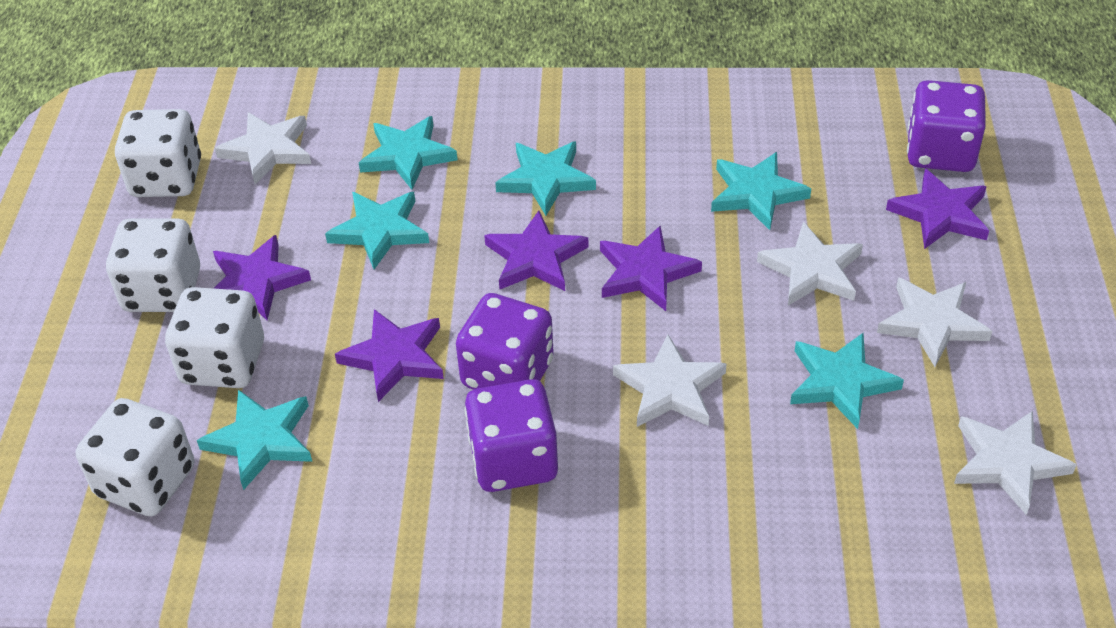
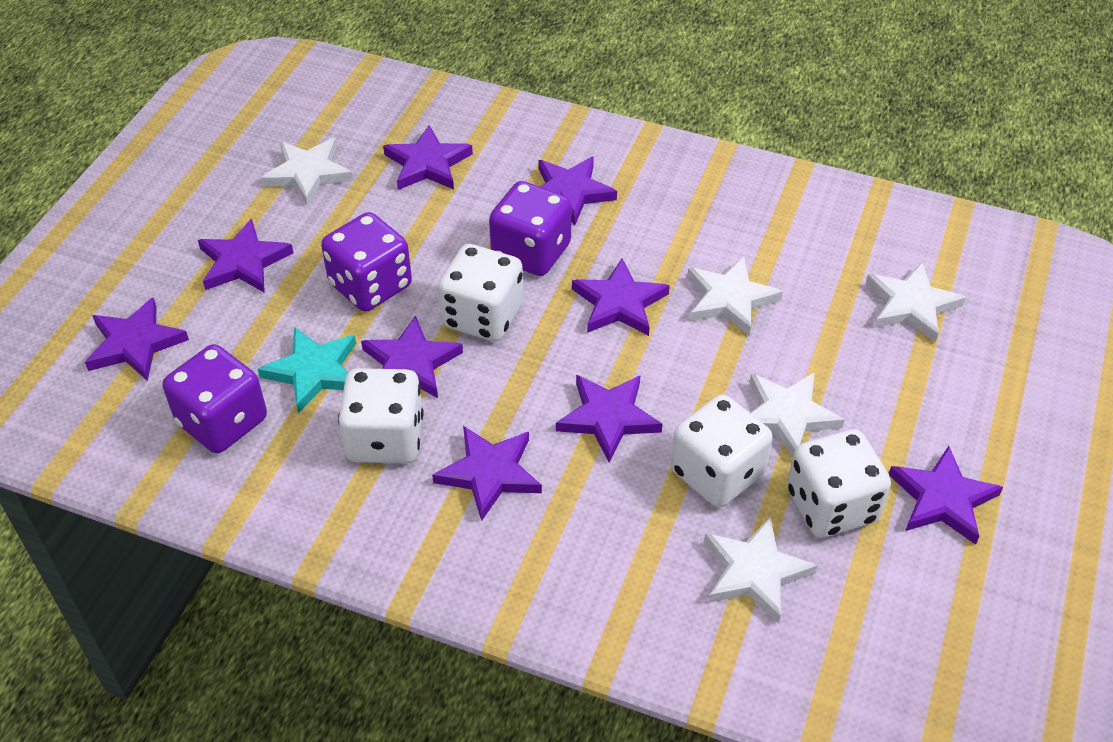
purple star: 5 -> 9
turquoise star: 6 -> 1

